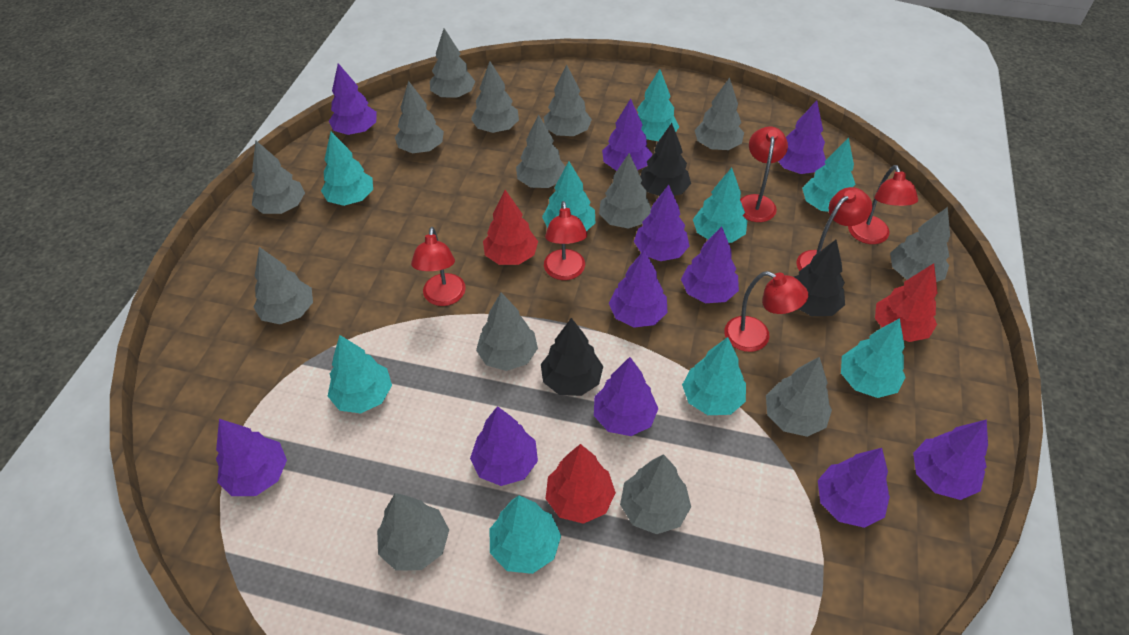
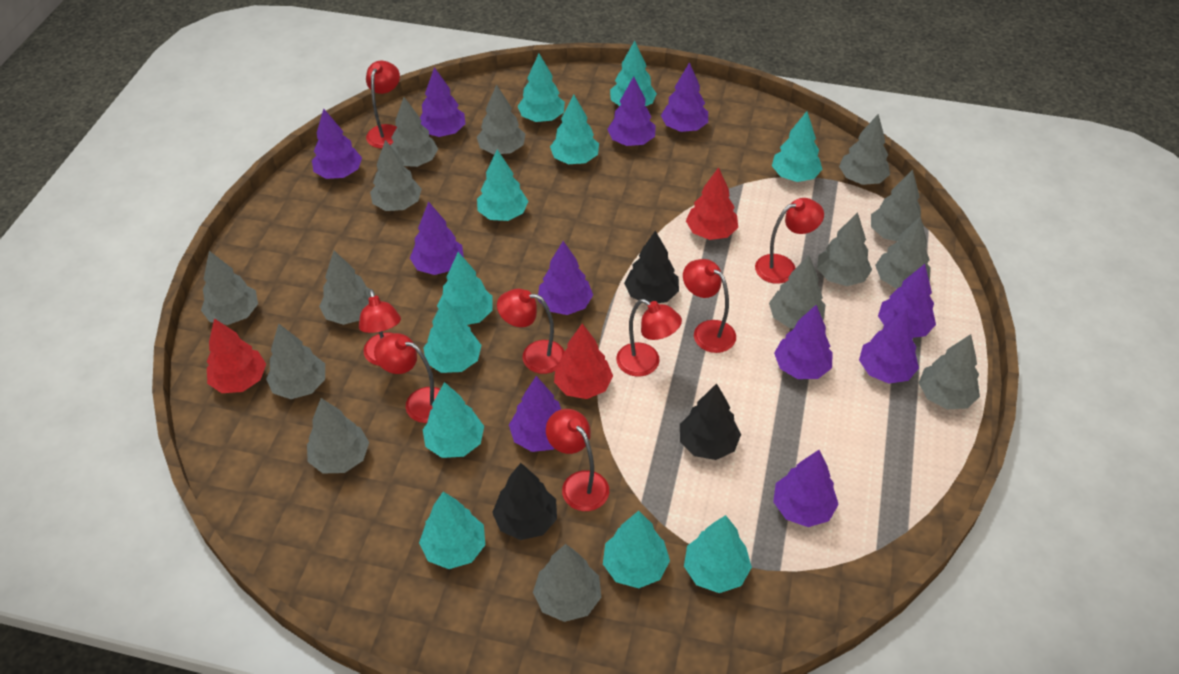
red lamp: 6 -> 8
turquoise tree: 9 -> 11

